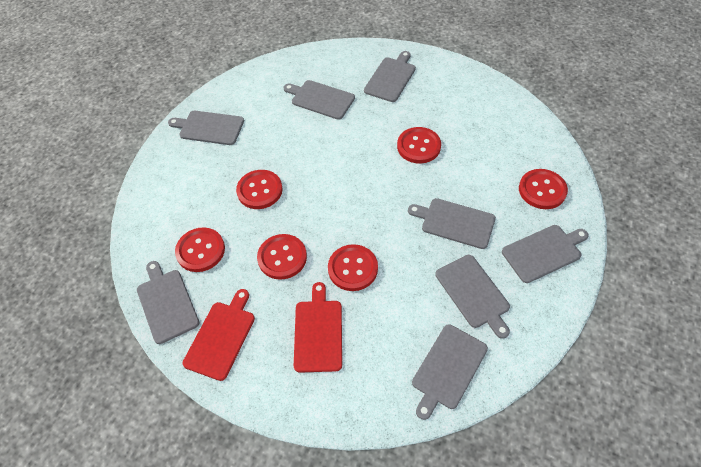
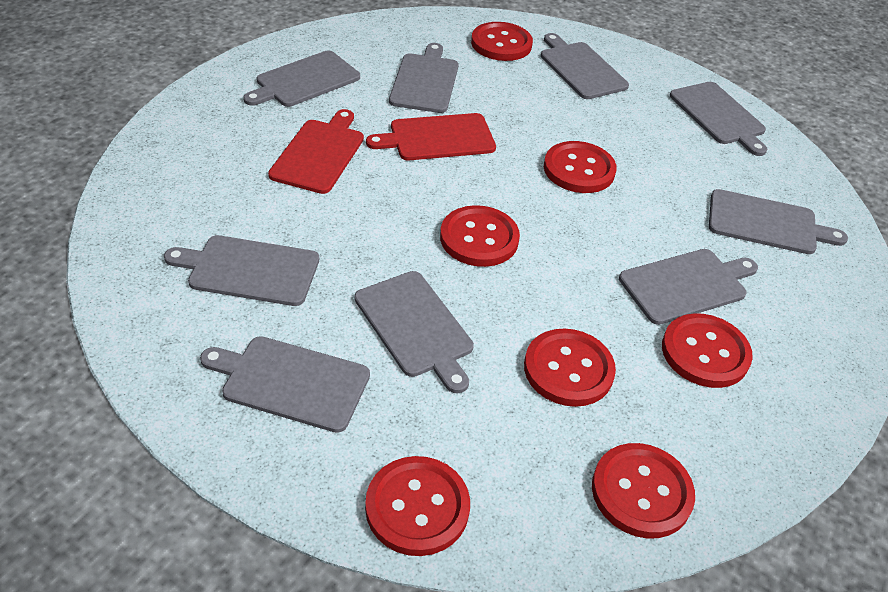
grey cutting board: 8 -> 9
red button: 6 -> 7

